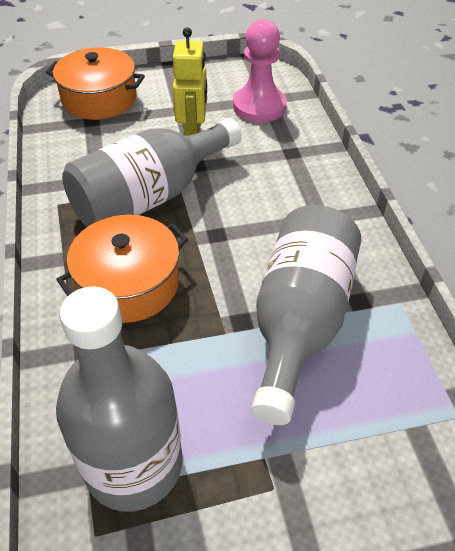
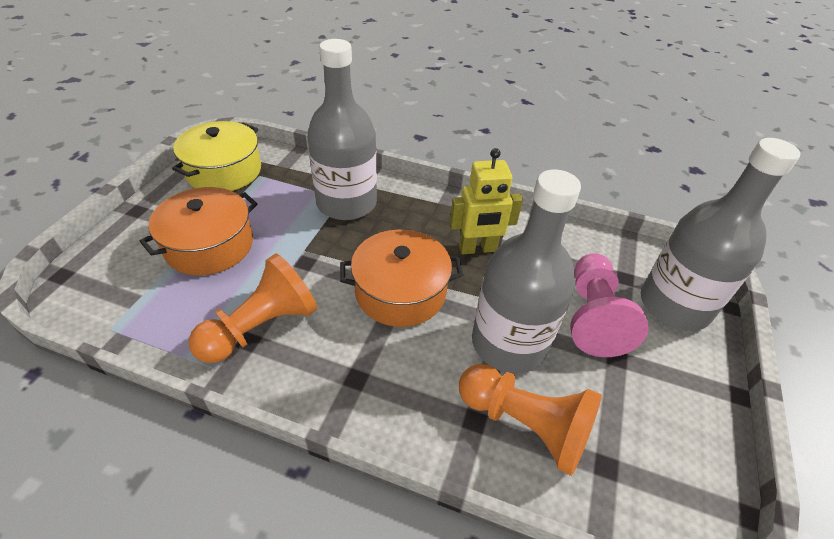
orange pawn: 0 -> 2
yellow pot: 0 -> 1

